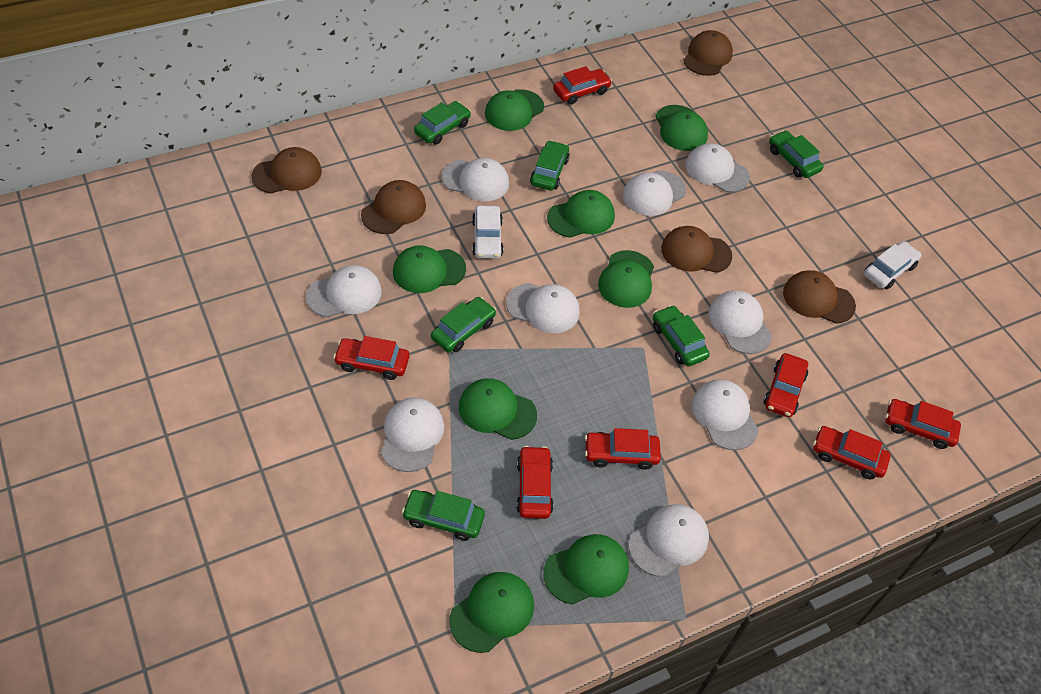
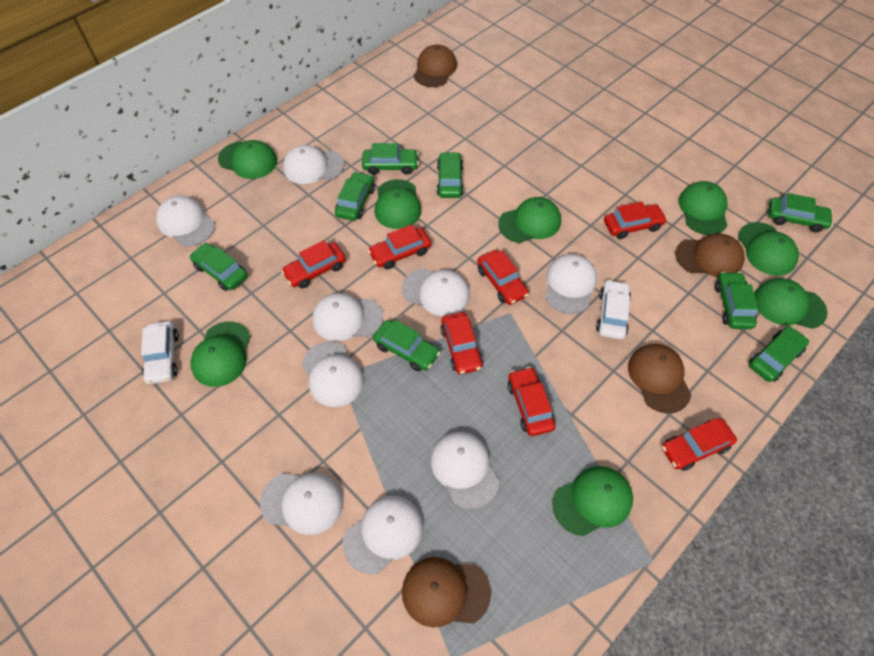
brown cap: 5 -> 4
green car: 6 -> 8

